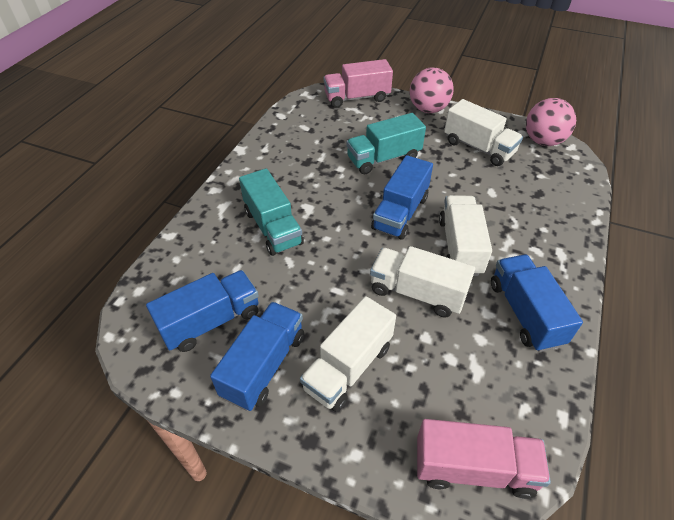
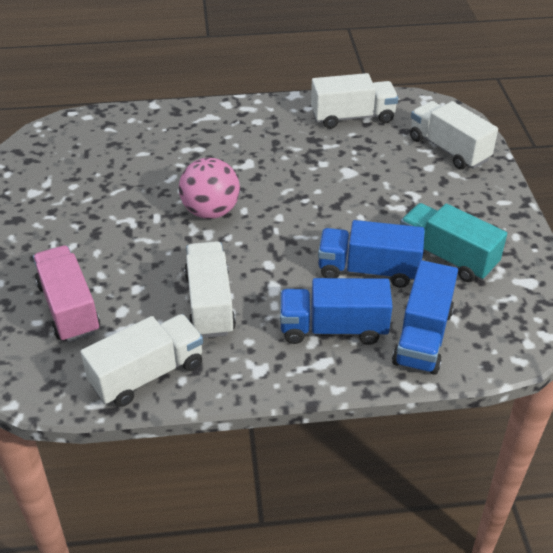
blue truck: 4 -> 3
pink ball: 2 -> 1
pink truck: 2 -> 1
turquoise truck: 2 -> 1

